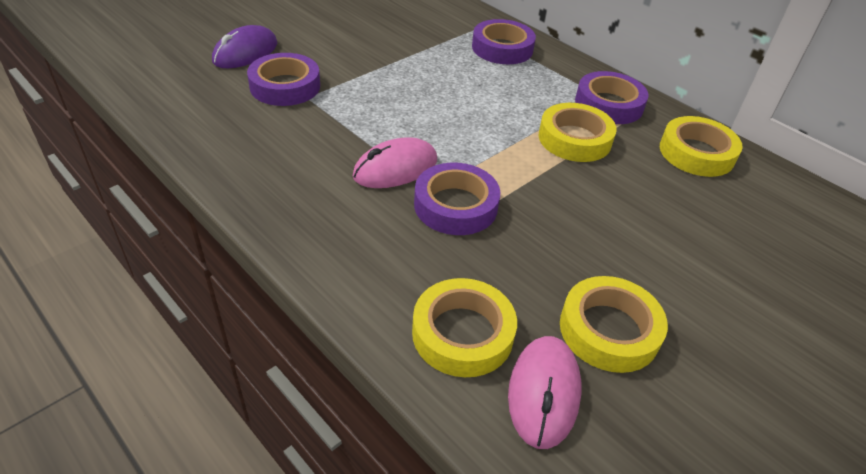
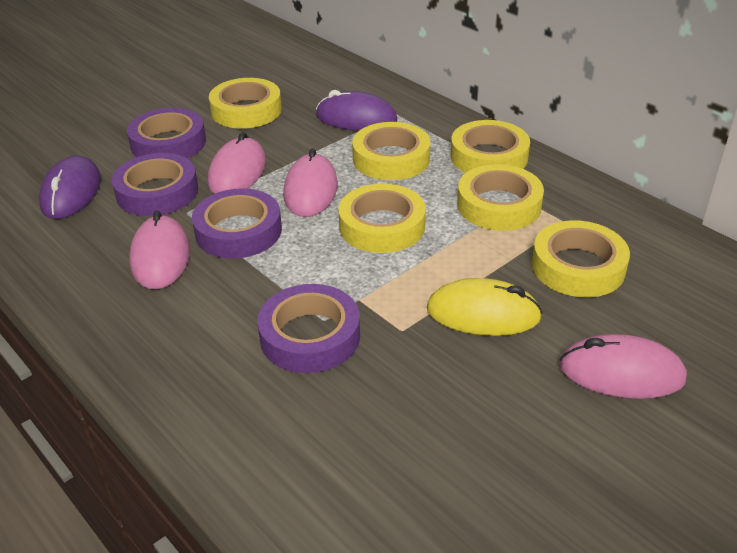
pink mouse: 2 -> 4
purple mouse: 1 -> 2
yellow mouse: 0 -> 1
yellow tape: 4 -> 6

